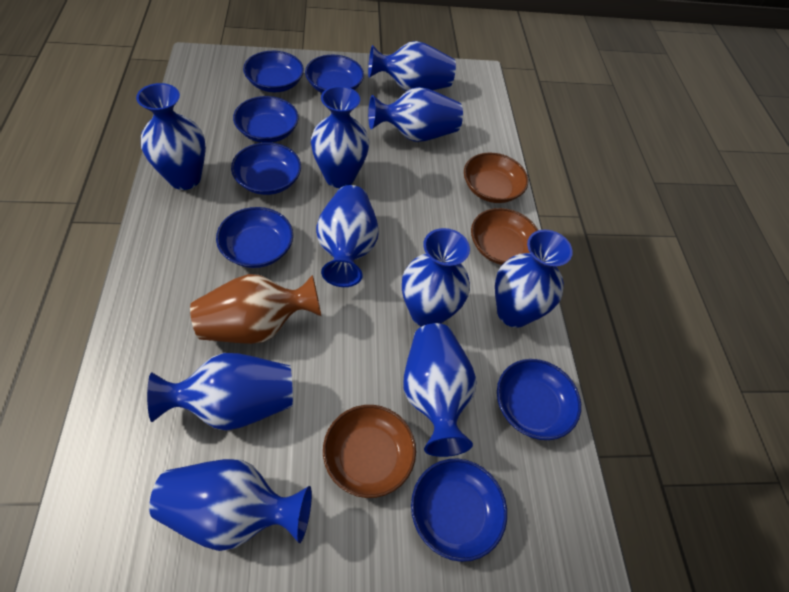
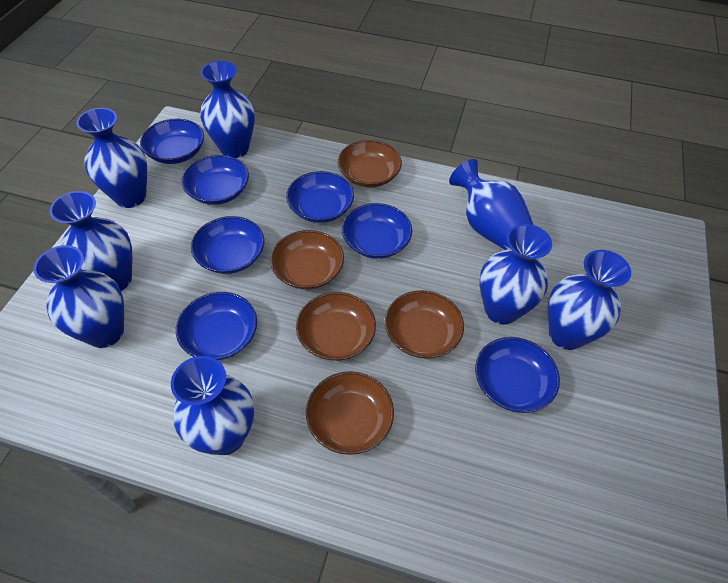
blue vase: 10 -> 8
brown bowl: 3 -> 5
brown vase: 1 -> 0

